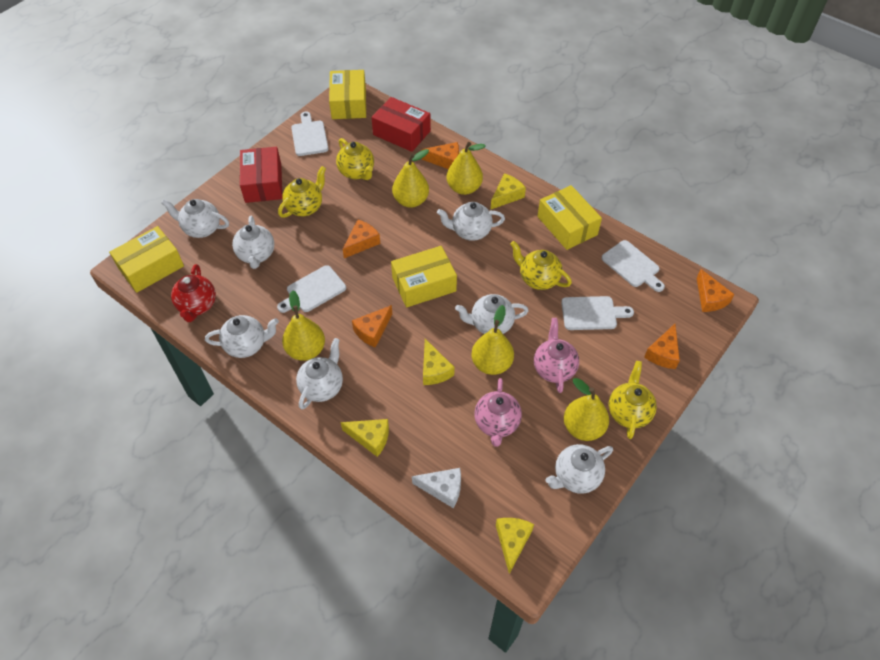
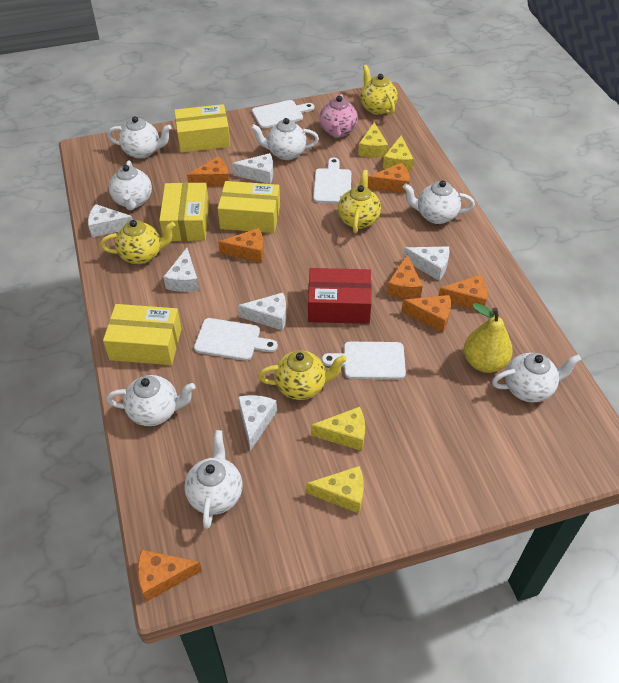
orange cheese: 5 -> 7
pink teapot: 2 -> 1
red box: 2 -> 1
red teapot: 1 -> 0
white cheese: 1 -> 6
yellow pear: 5 -> 1

